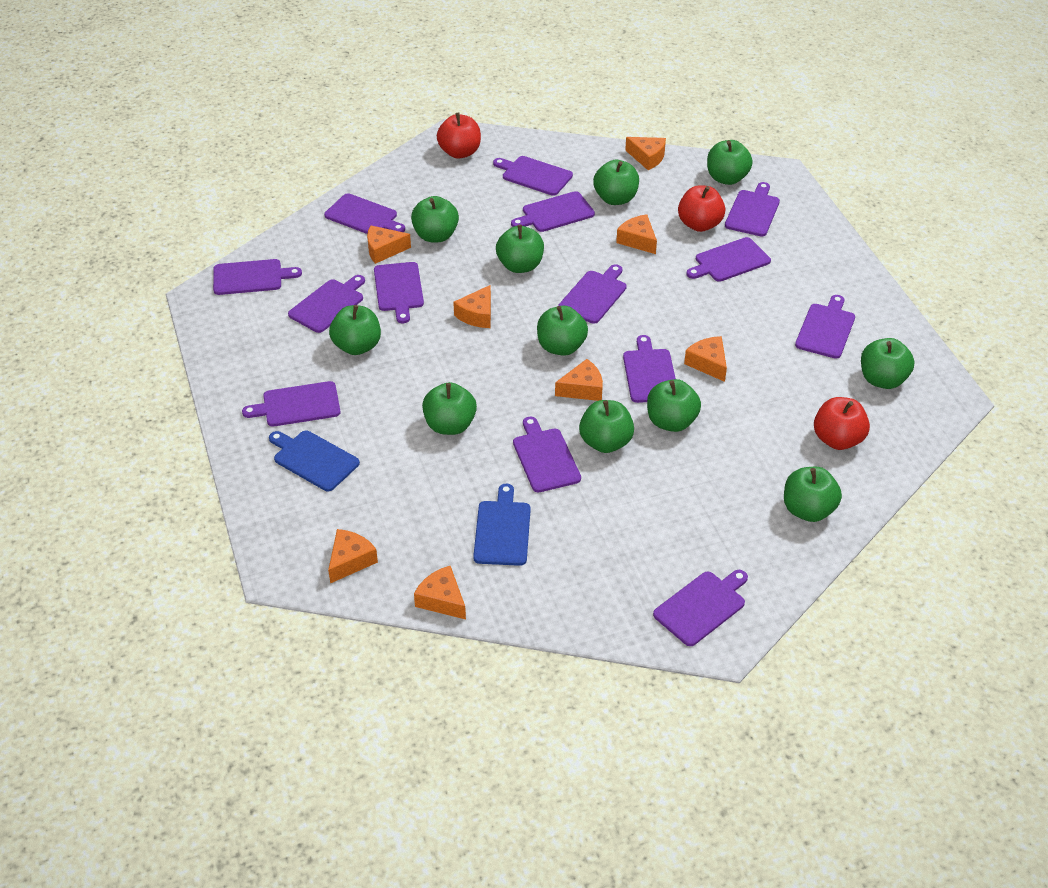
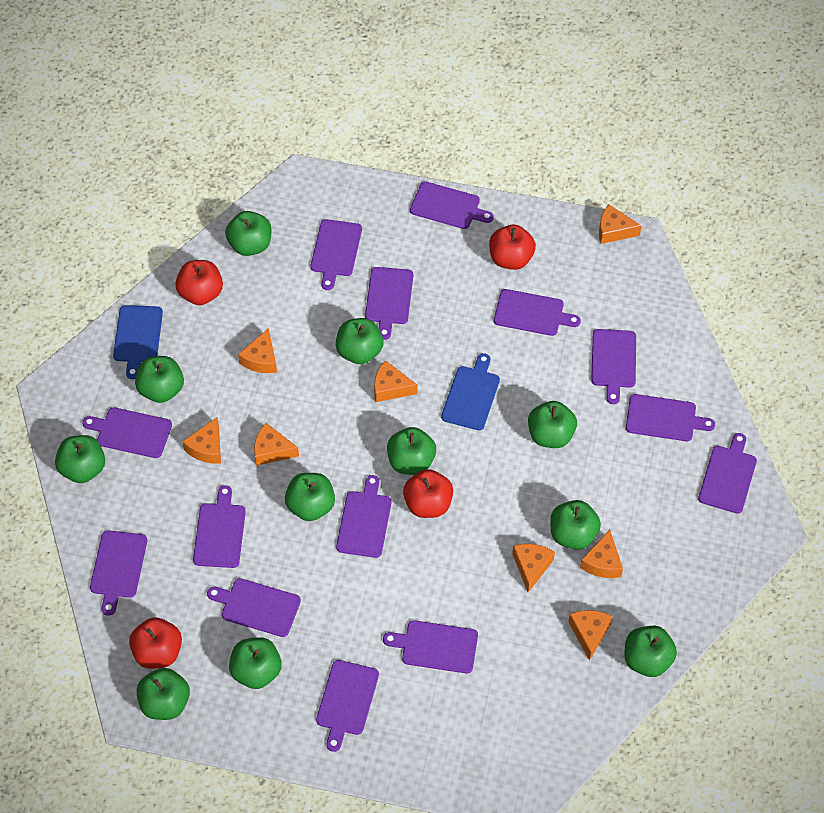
red apple: 3 -> 4

